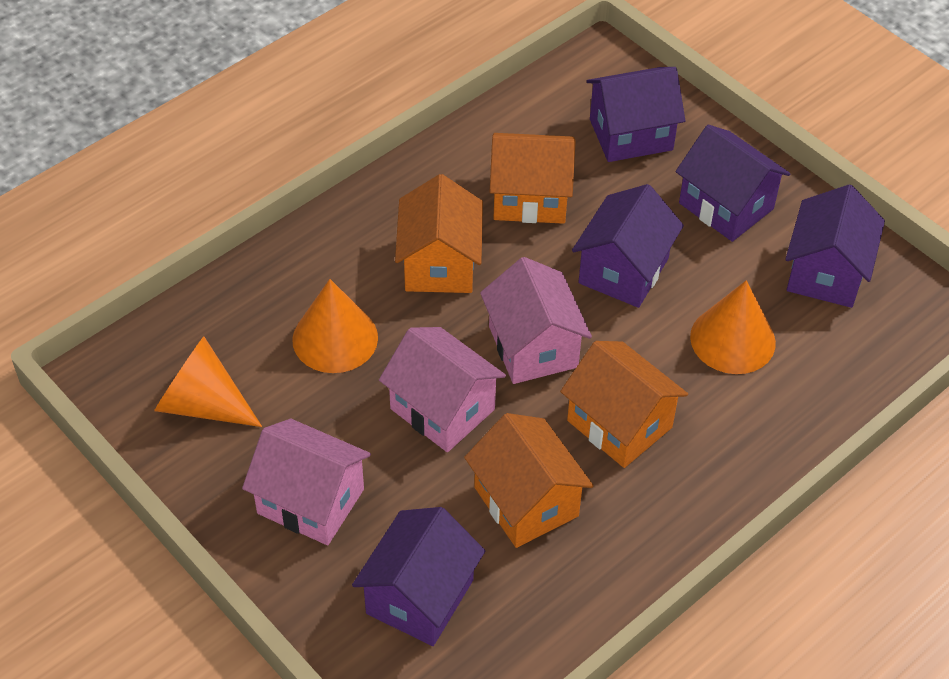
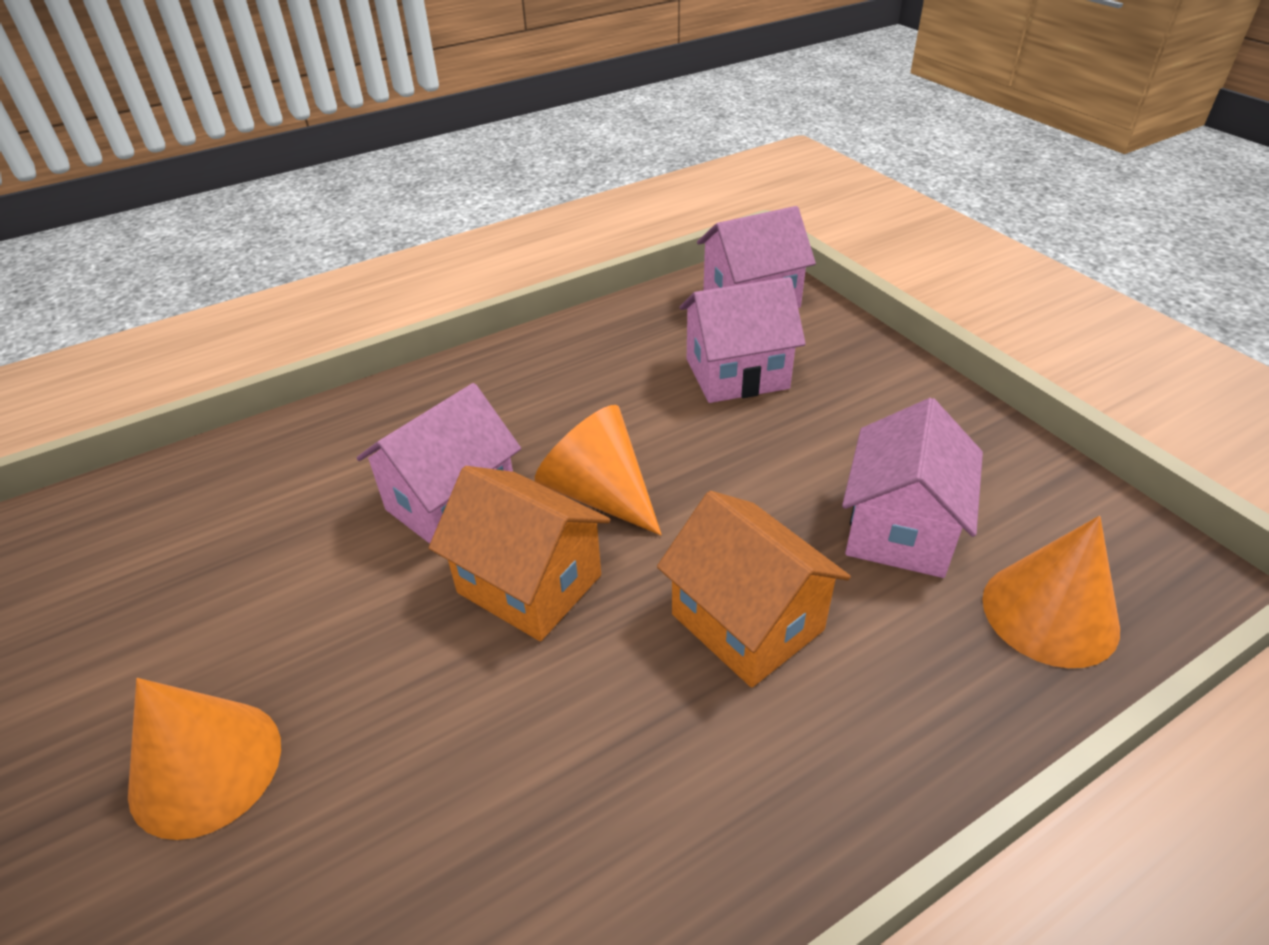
orange house: 4 -> 2
pink house: 3 -> 4
purple house: 5 -> 0

